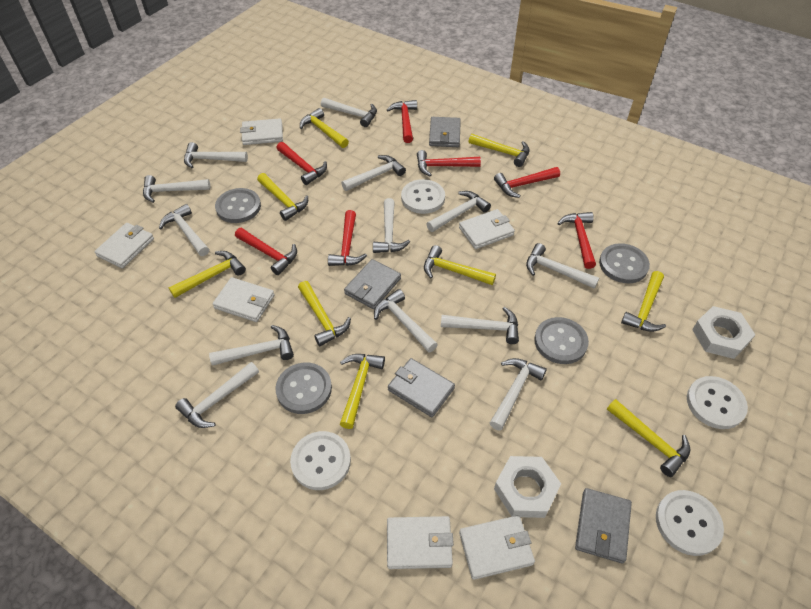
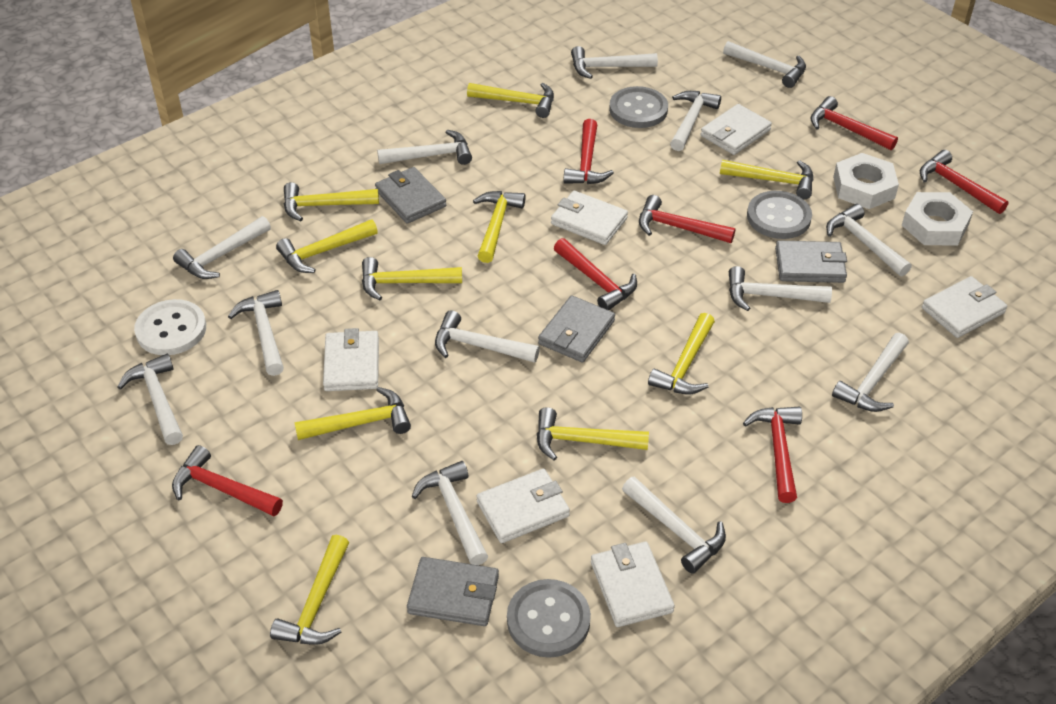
grey button: 4 -> 3
white button: 4 -> 1
yellow hammer: 9 -> 10

